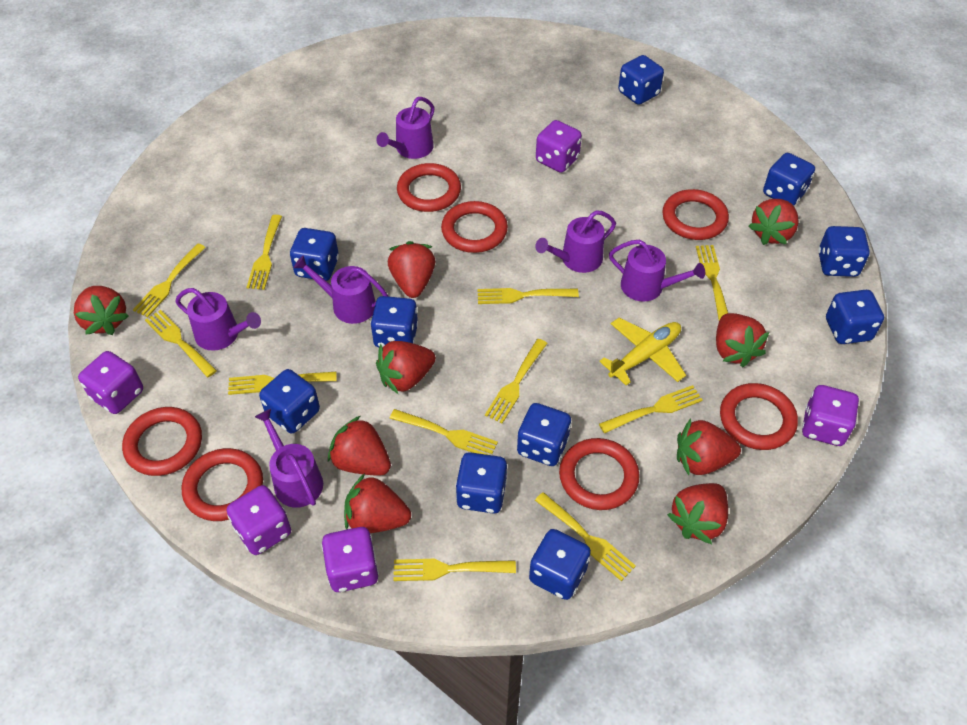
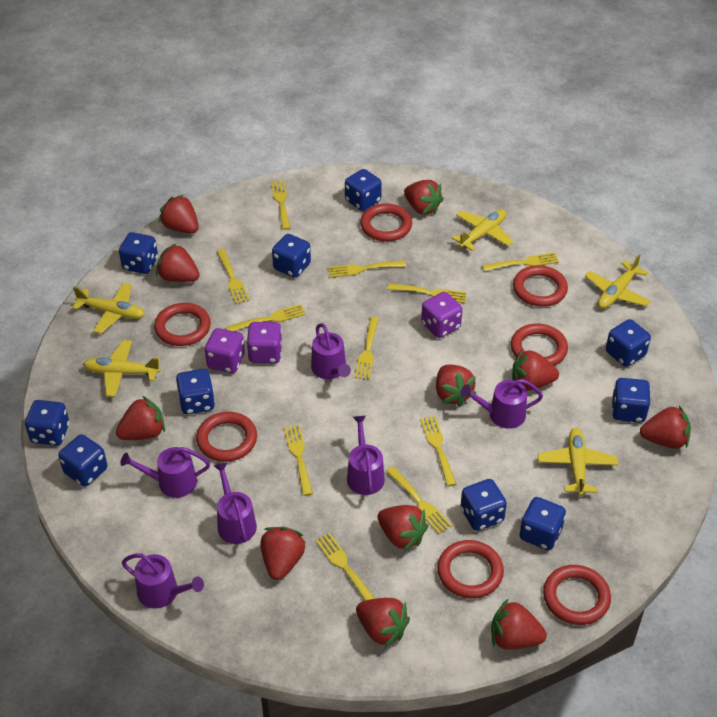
purple dice: 5 -> 3
red strawberry: 9 -> 11
yellow plane: 1 -> 5

